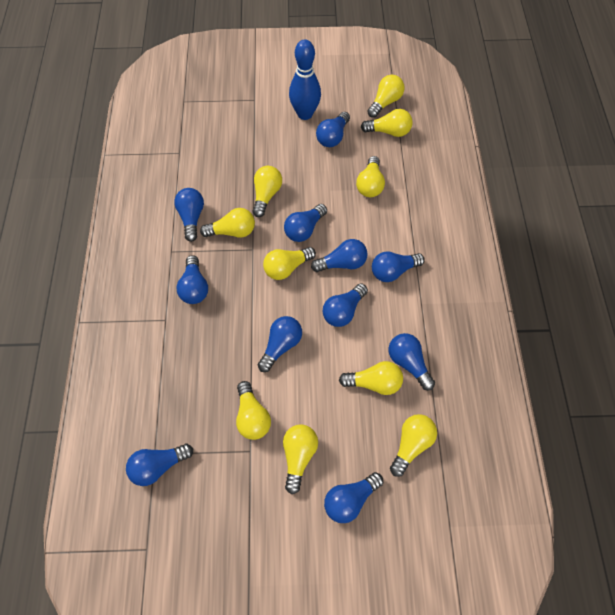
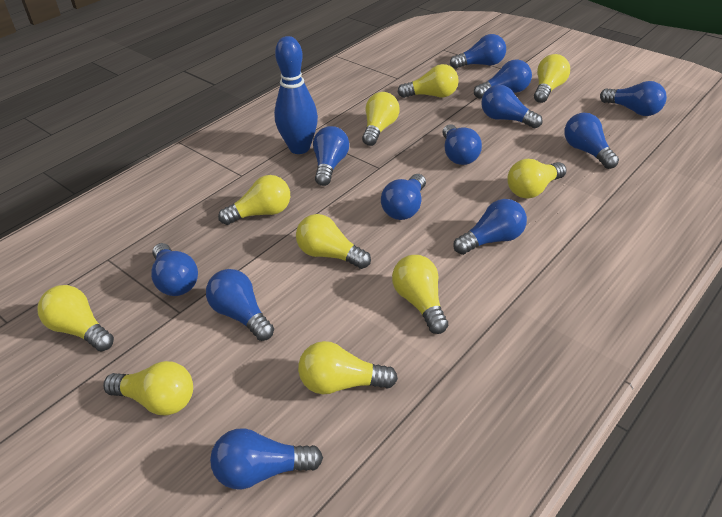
blue light bulb: 11 -> 12

